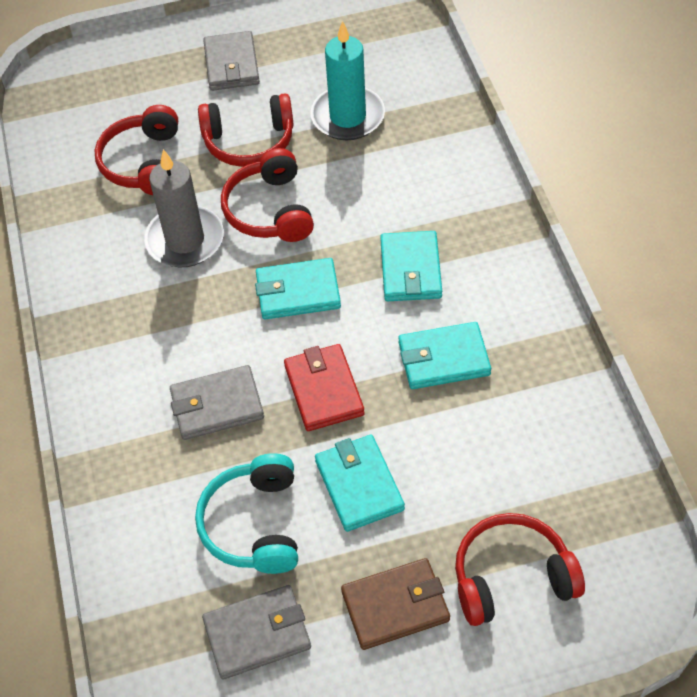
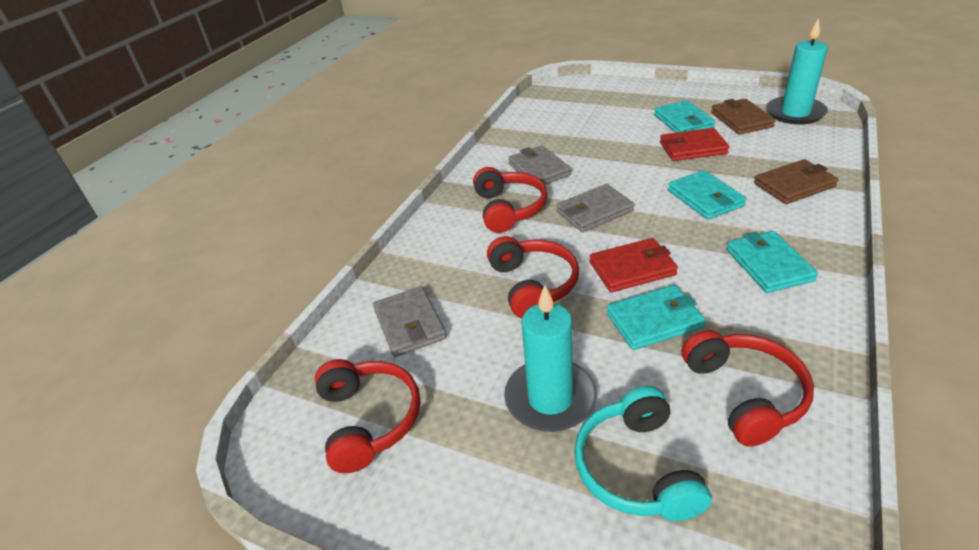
brown wallet: 1 -> 2
grey candle: 1 -> 0
red wallet: 1 -> 2
turquoise candle: 1 -> 2

